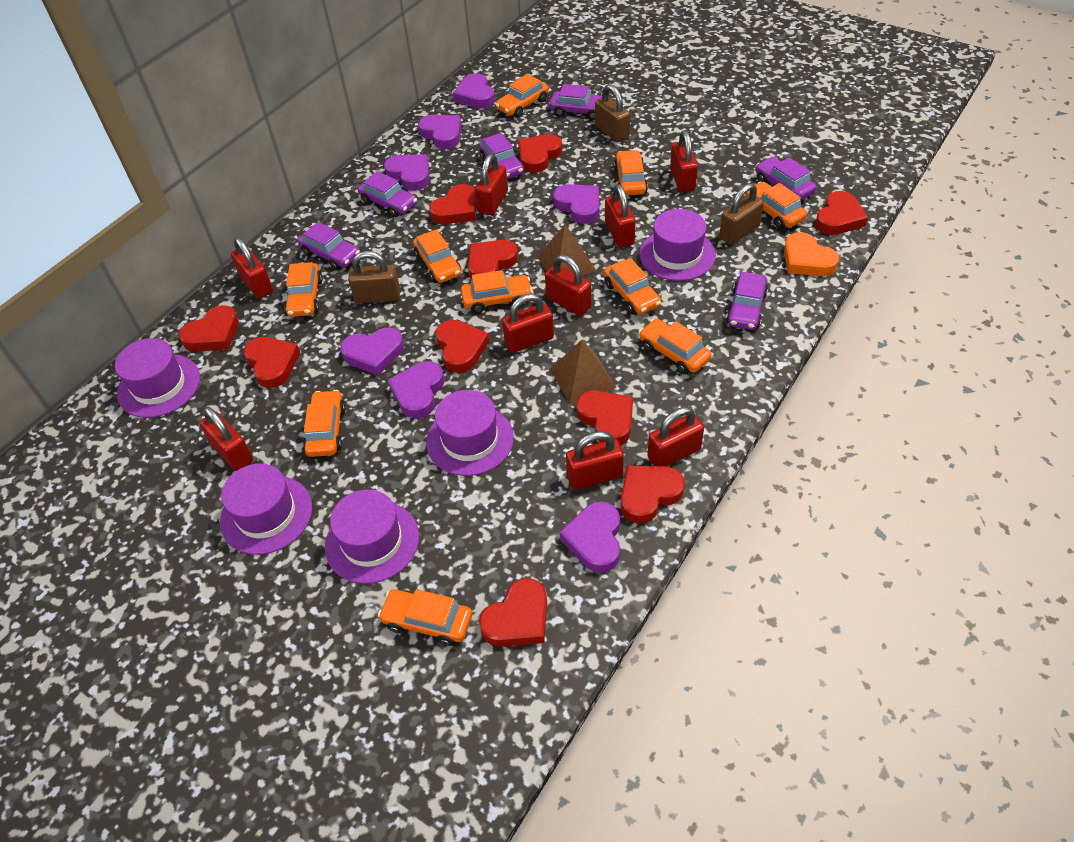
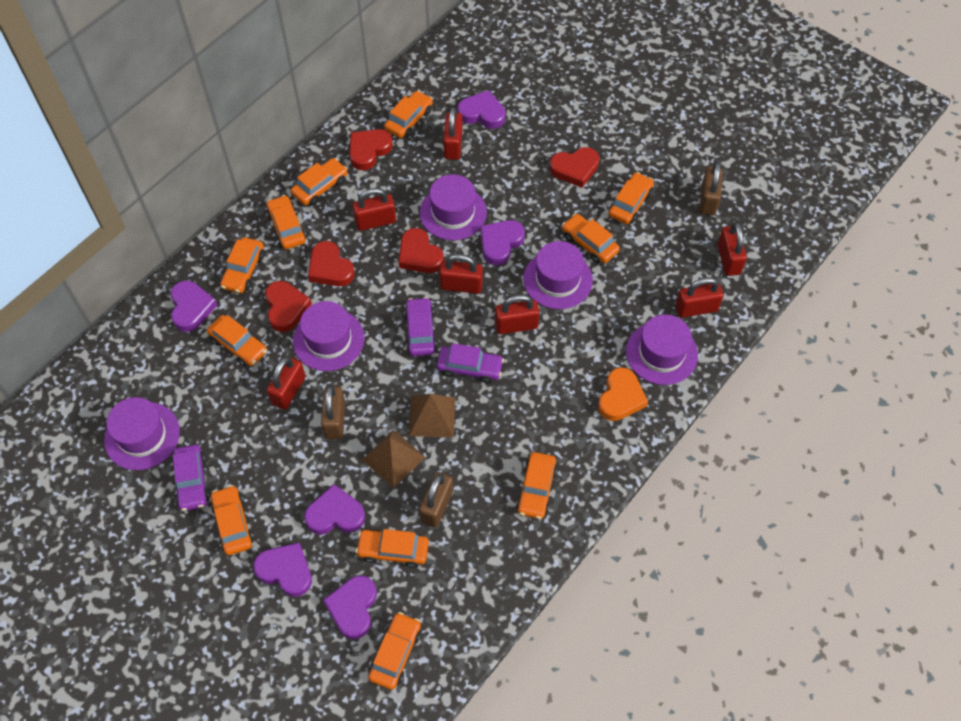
orange car: 10 -> 11
purple car: 6 -> 3
purple heart: 7 -> 6
red heart: 10 -> 5
red padlock: 9 -> 7

